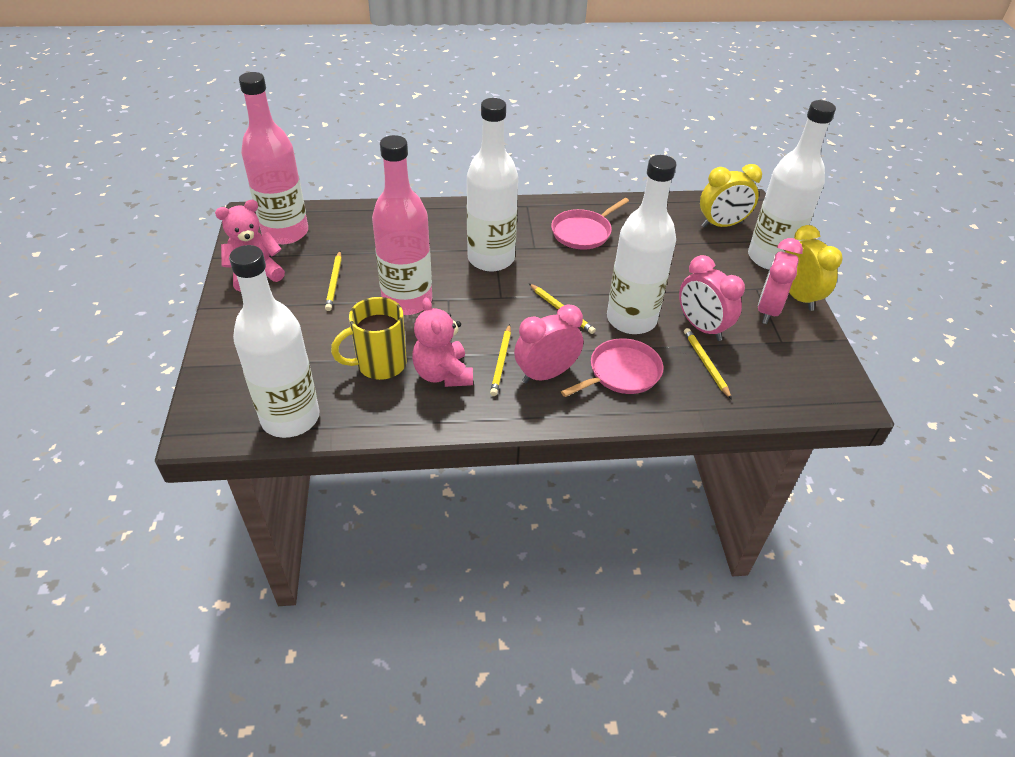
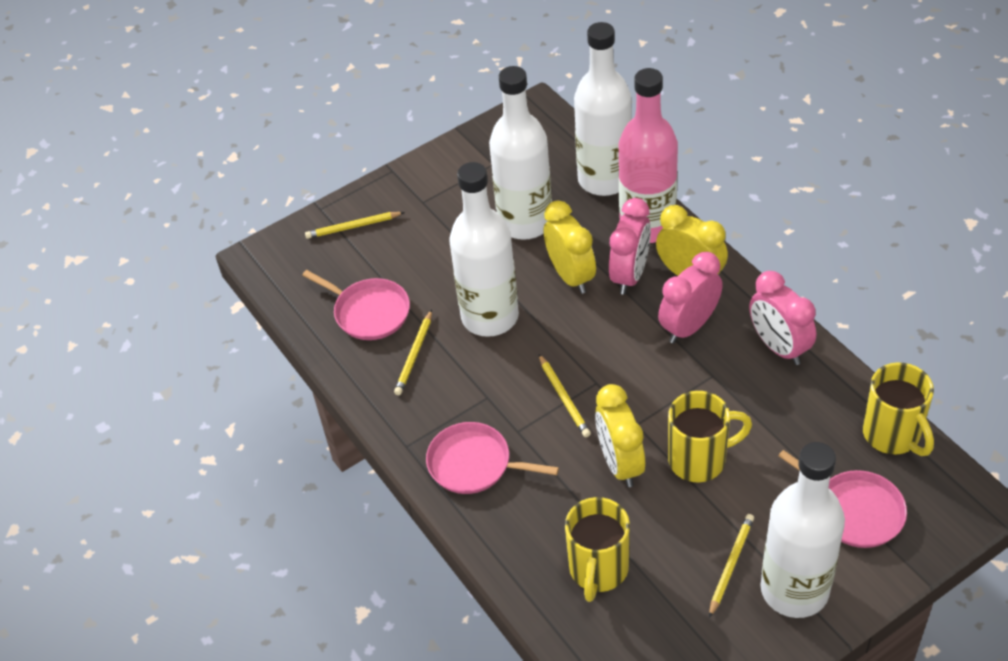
pink bottle: 2 -> 1
pink pan: 2 -> 3
pink teddy bear: 2 -> 0
yellow clock: 2 -> 3
yellow mug: 1 -> 3

